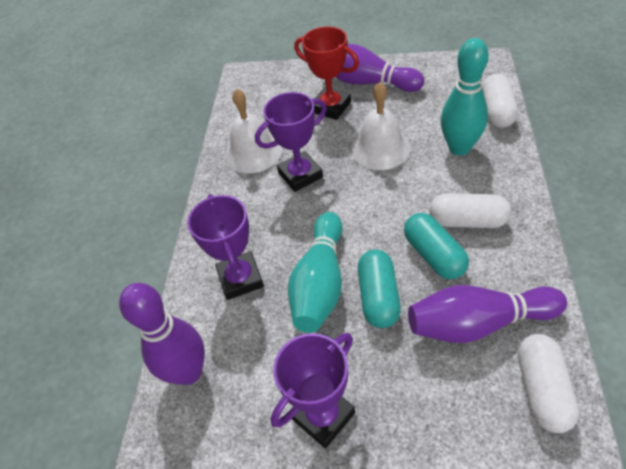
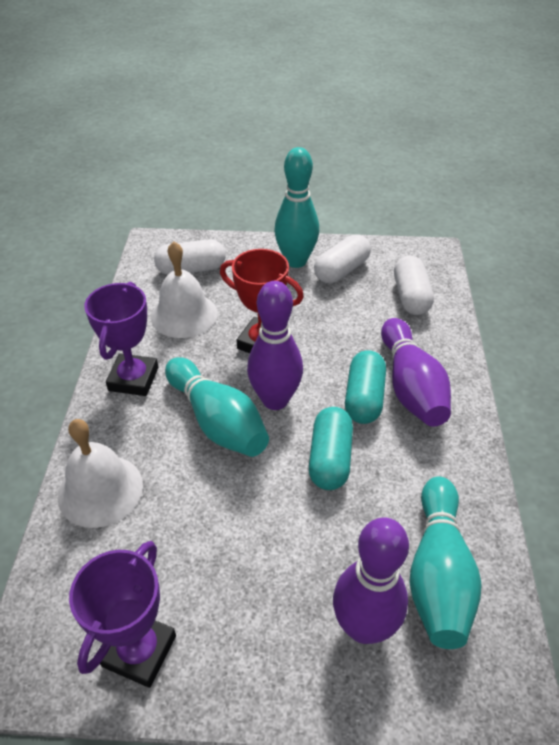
purple trophy: 3 -> 2
turquoise bowling pin: 2 -> 3

